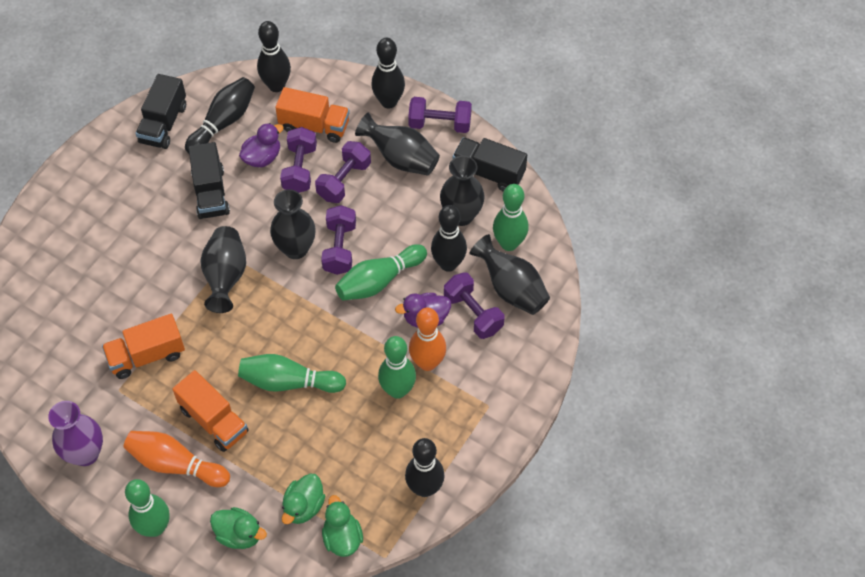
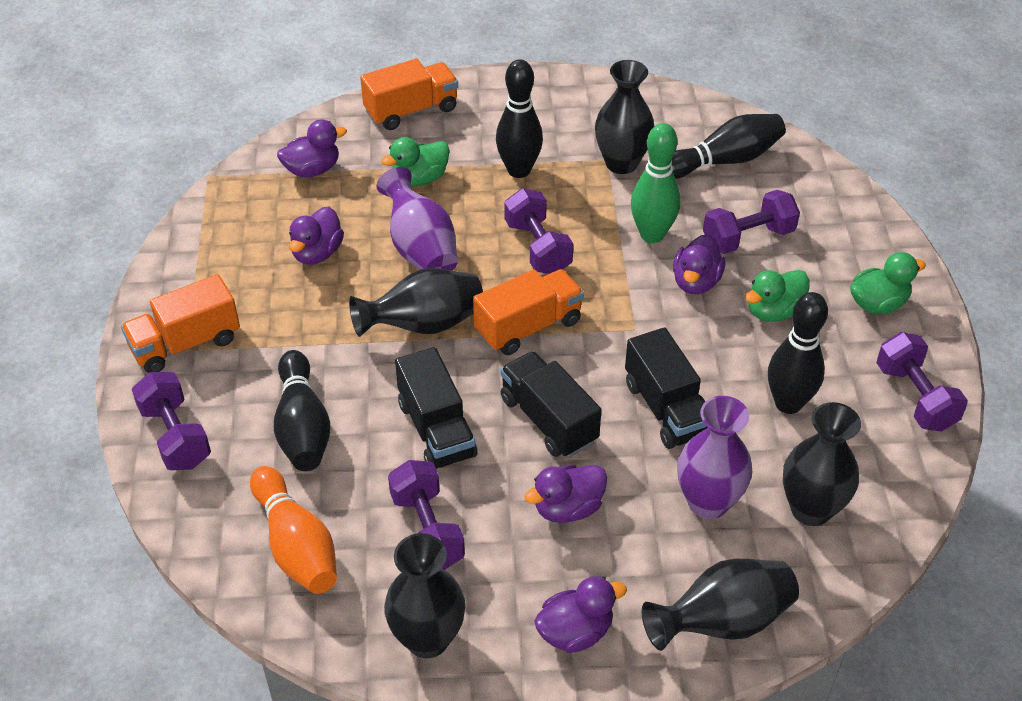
black bowling pin: 5 -> 4
green bowling pin: 5 -> 1
orange bowling pin: 2 -> 1
purple duck: 2 -> 5
purple vase: 1 -> 2

